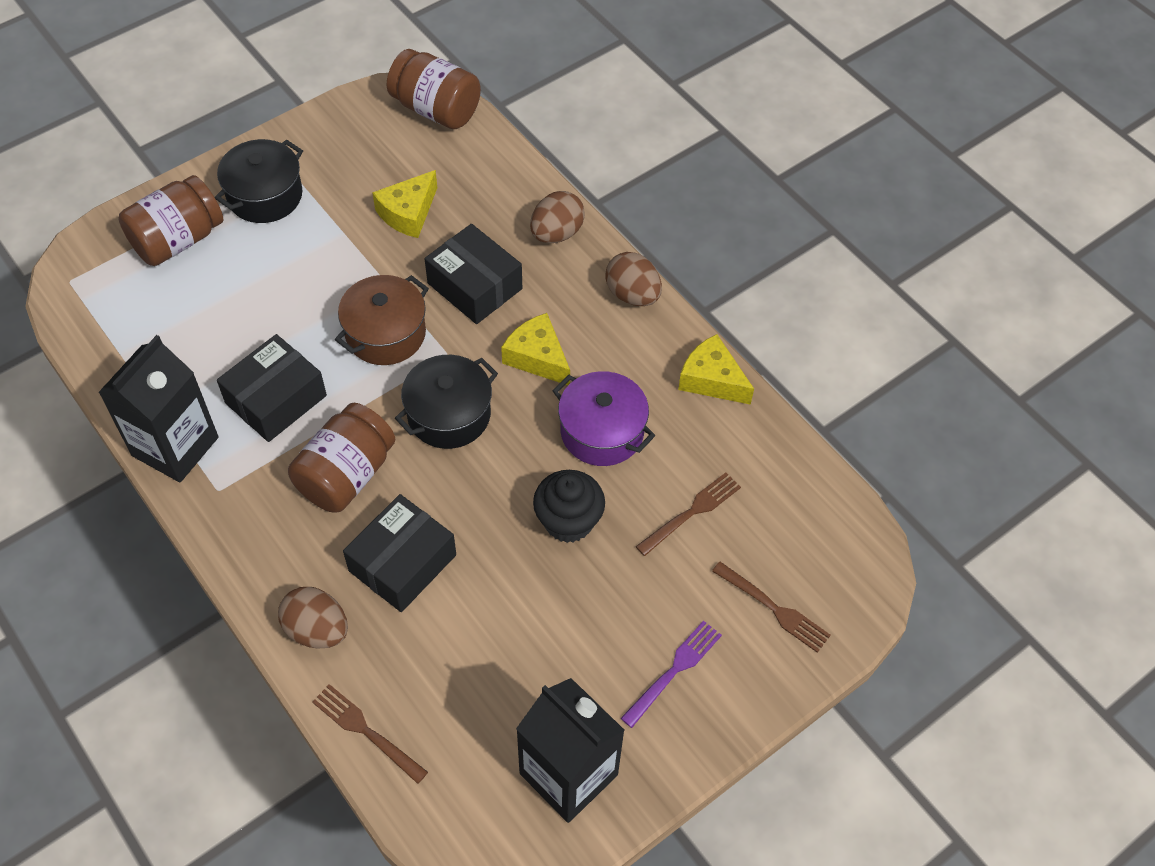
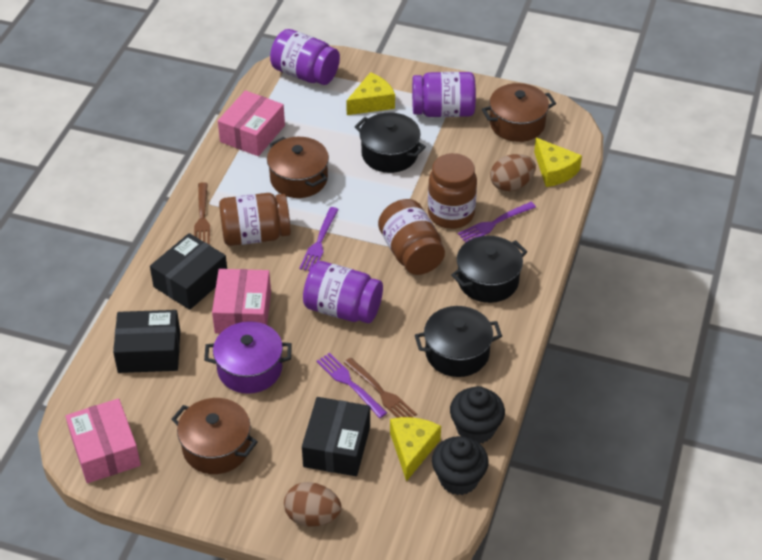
black carton: 2 -> 0
black cupcake: 1 -> 2
black pot: 2 -> 3
brown egg: 3 -> 2
brown fork: 3 -> 2
brown pot: 1 -> 3
pink box: 0 -> 3
purple fork: 1 -> 3
purple jar: 0 -> 3

